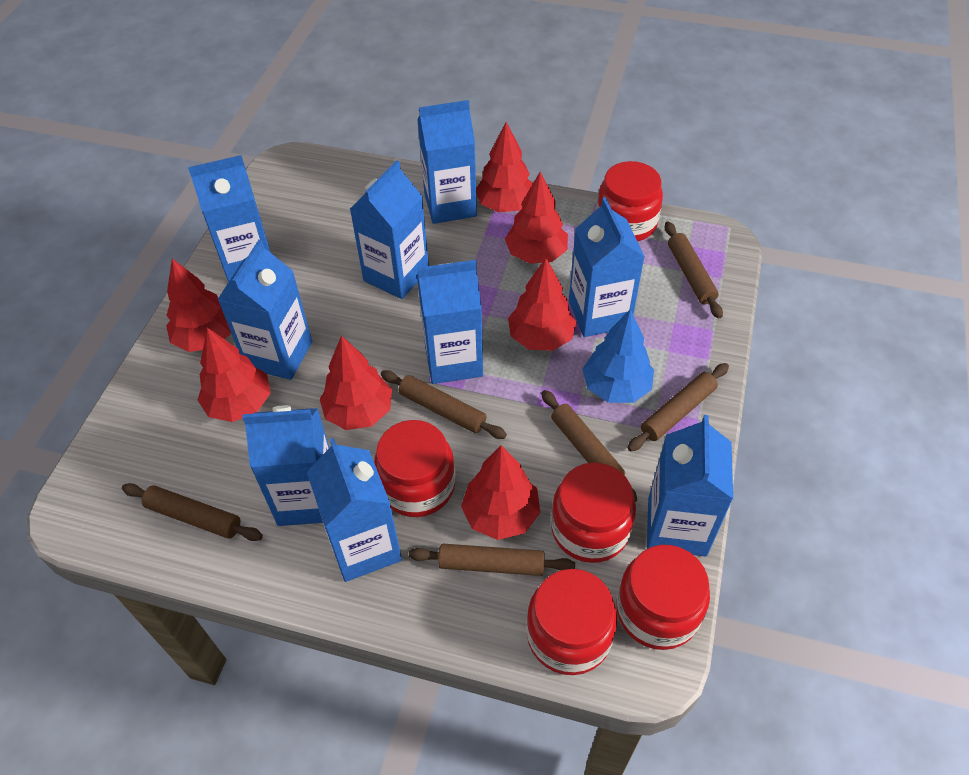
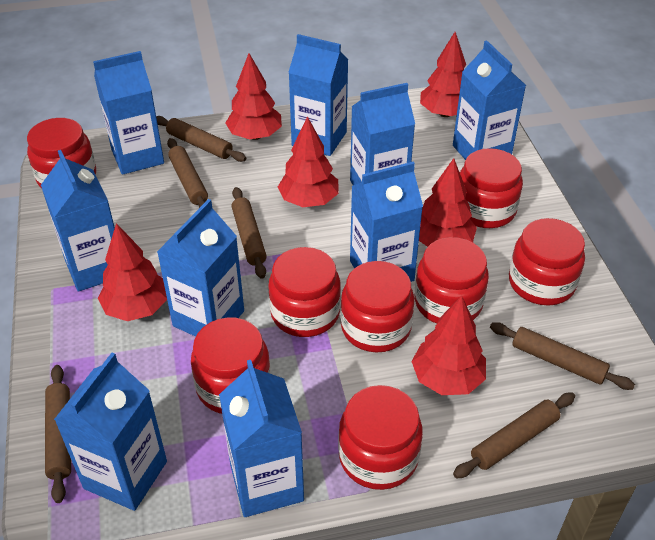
blue tree: 1 -> 0
red jar: 5 -> 8
red tree: 7 -> 6

